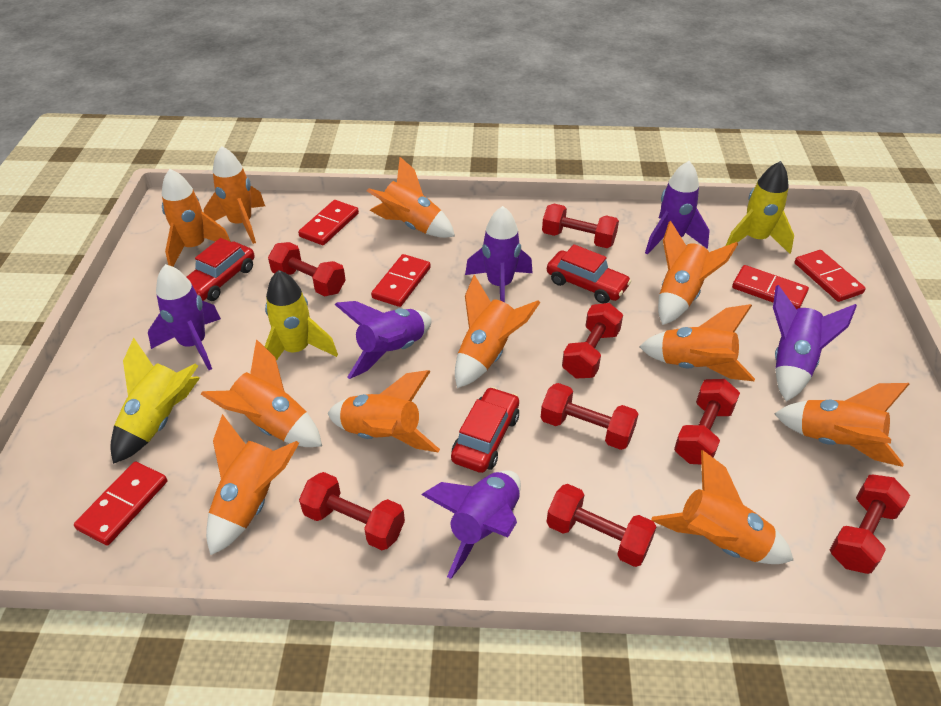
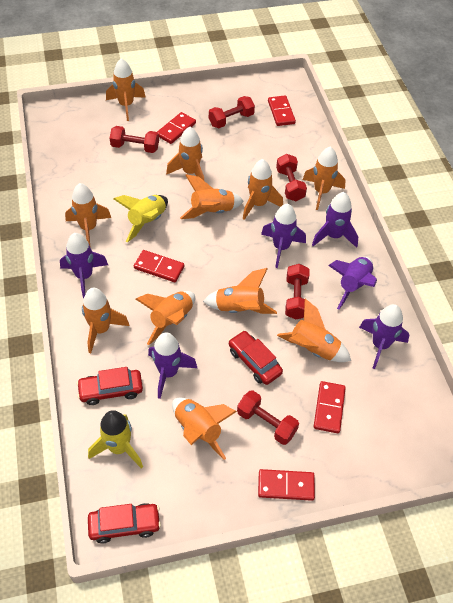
red dumbbell: 8 -> 5
yellow rocket: 3 -> 2

